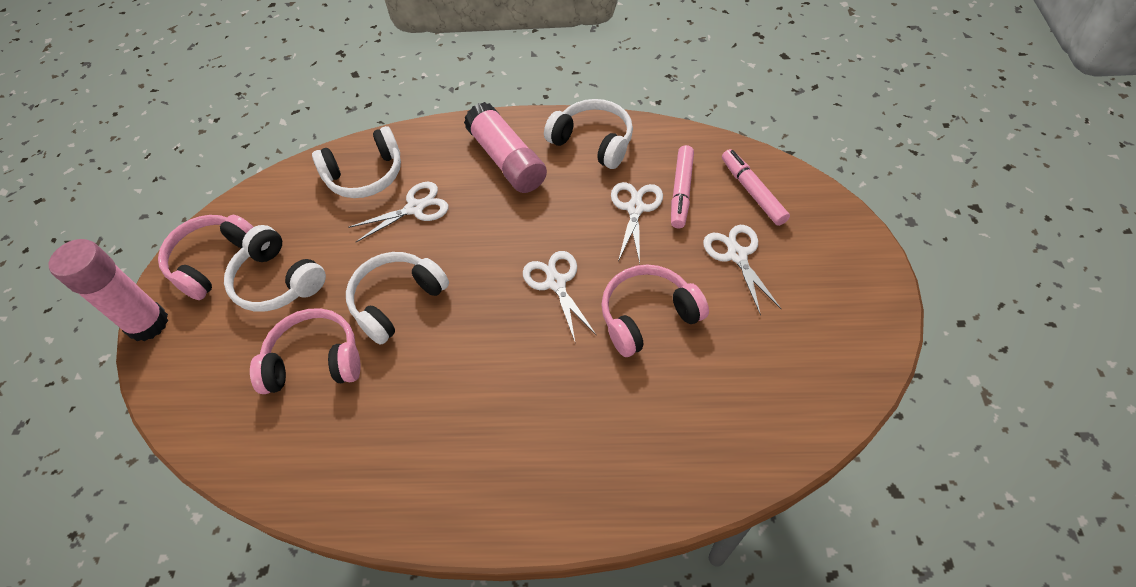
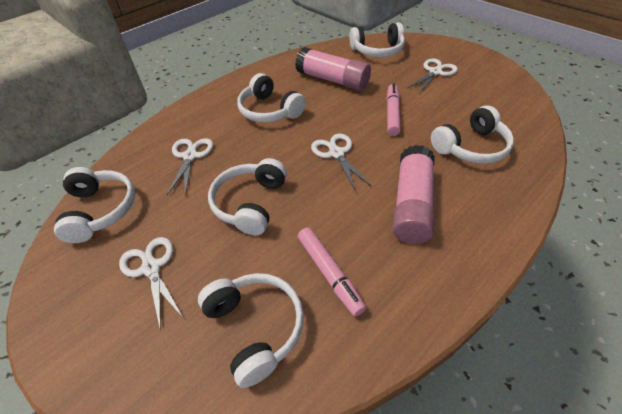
pink headphones: 3 -> 0
white headphones: 4 -> 6

